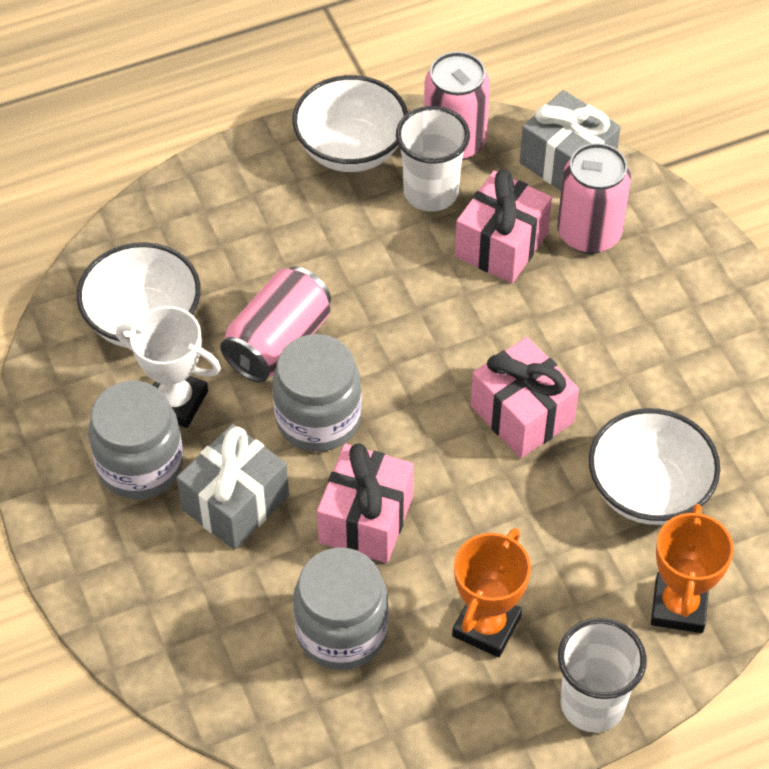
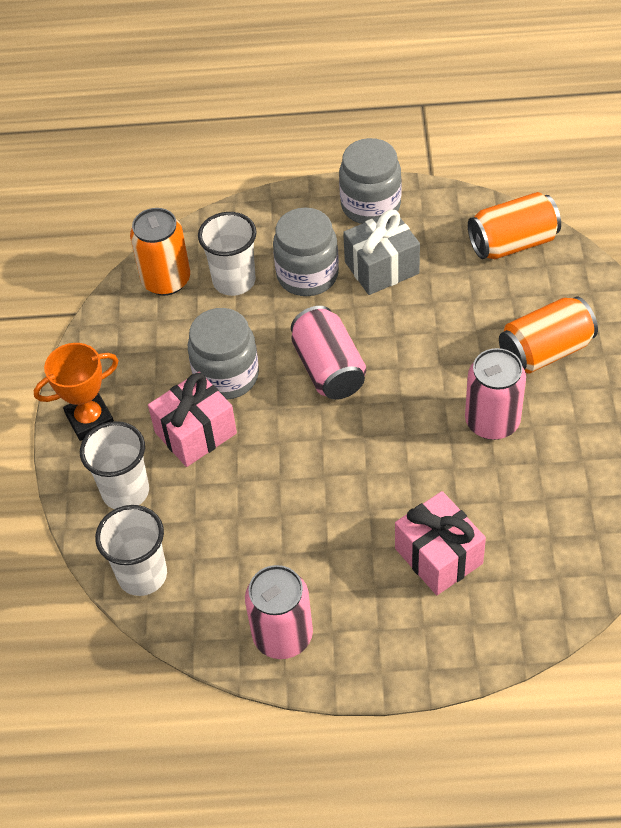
grey gift: 2 -> 1
orange can: 0 -> 3
orange trophy: 2 -> 1
pink gift: 3 -> 2
white bowl: 3 -> 0
white cup: 2 -> 3
white trophy: 1 -> 0

